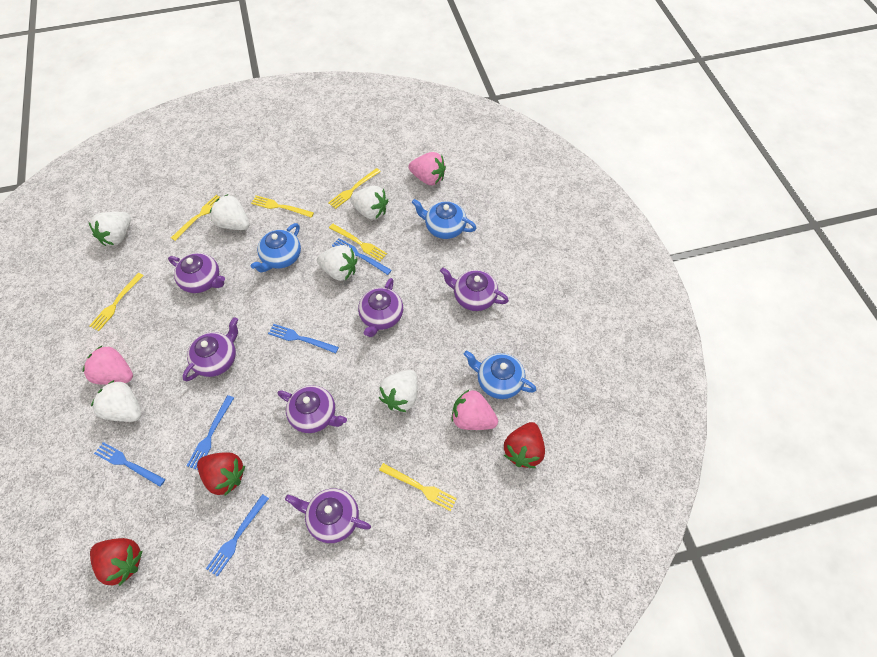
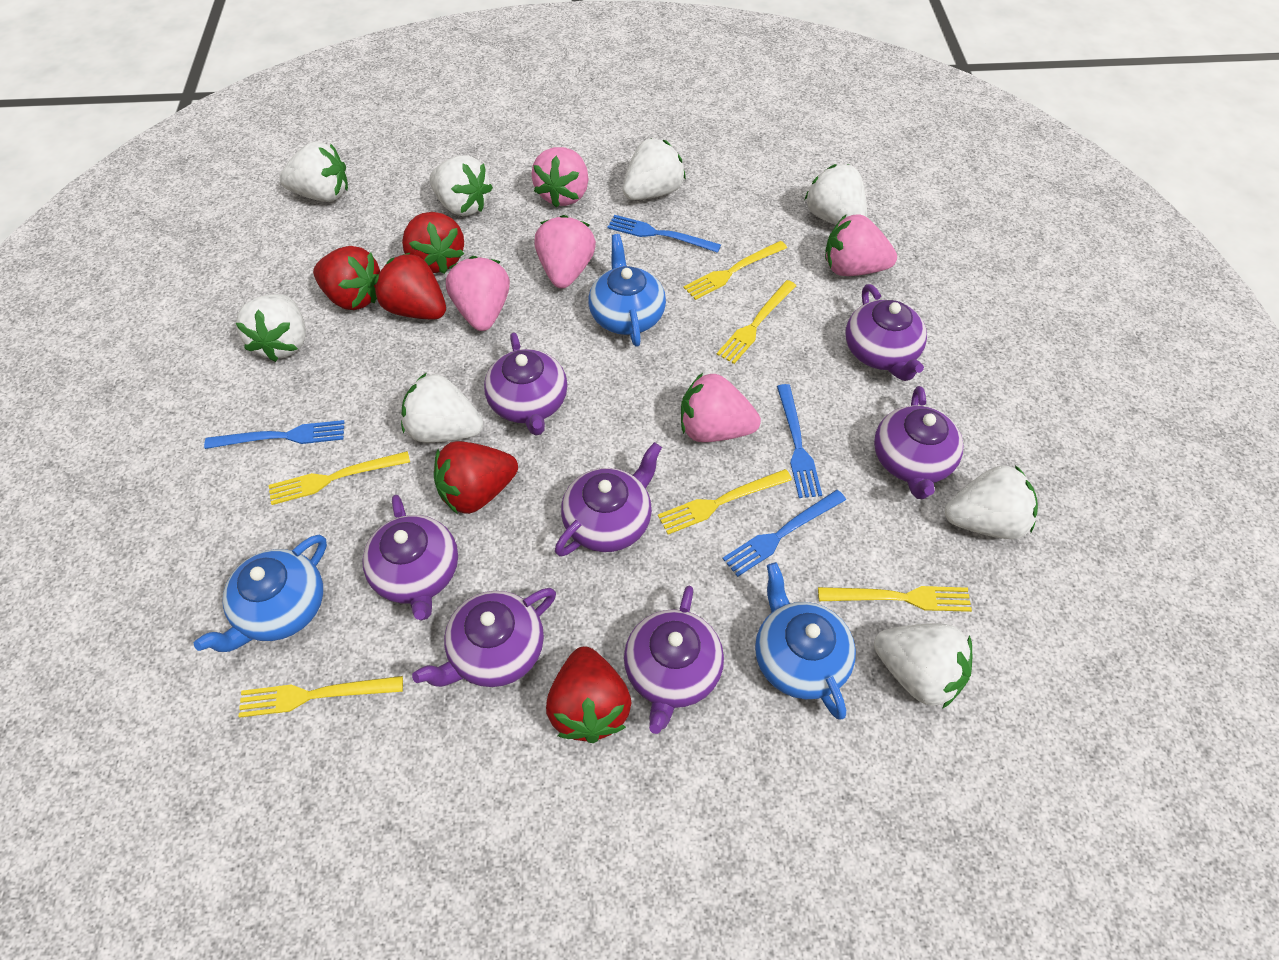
blue fork: 5 -> 4
pink strawberry: 3 -> 5
purple teapot: 6 -> 7
red strawberry: 3 -> 5
white strawberry: 6 -> 8

